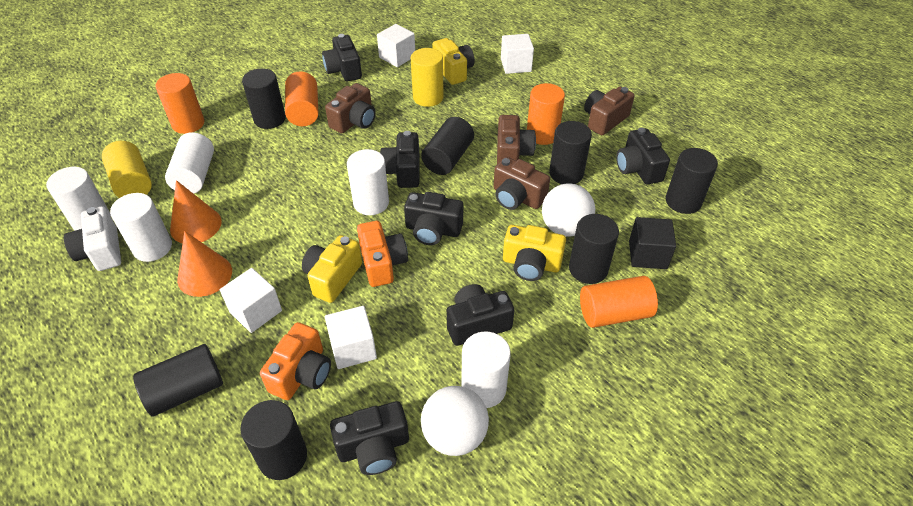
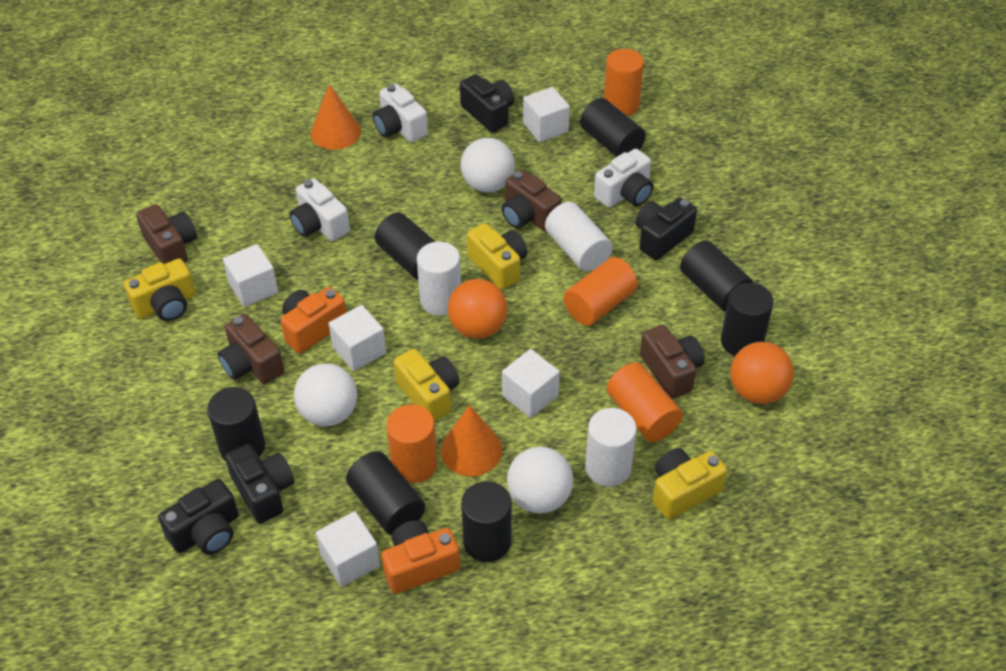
black camera: 6 -> 4
black cube: 1 -> 0
orange ball: 0 -> 2
white ball: 2 -> 3
white camera: 1 -> 3
white cube: 4 -> 5
white cylinder: 5 -> 3
yellow camera: 3 -> 4
yellow cylinder: 2 -> 0

